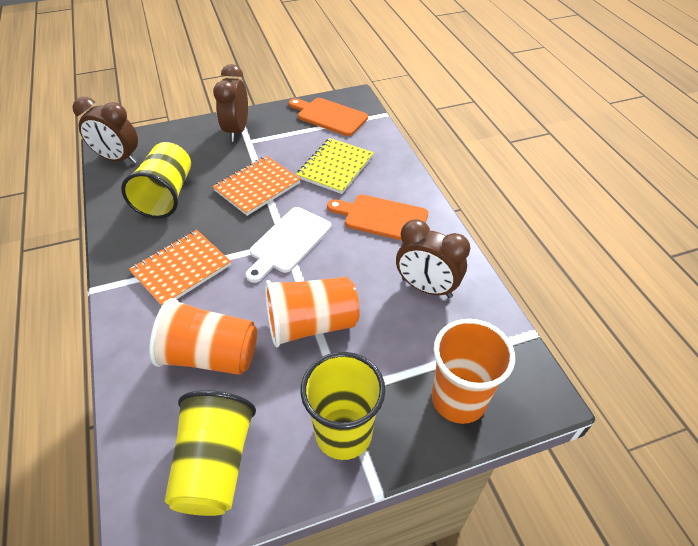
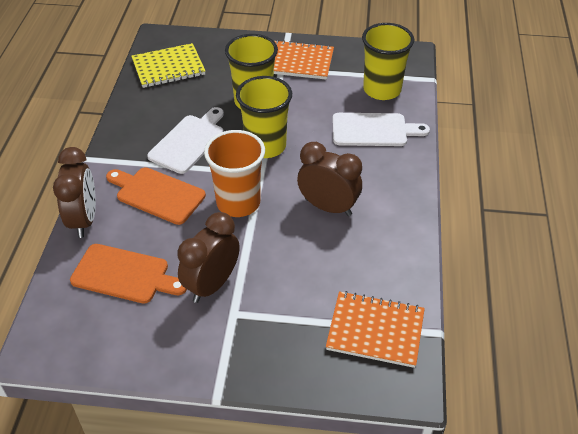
orange cup: 3 -> 1
white cutting board: 1 -> 2

